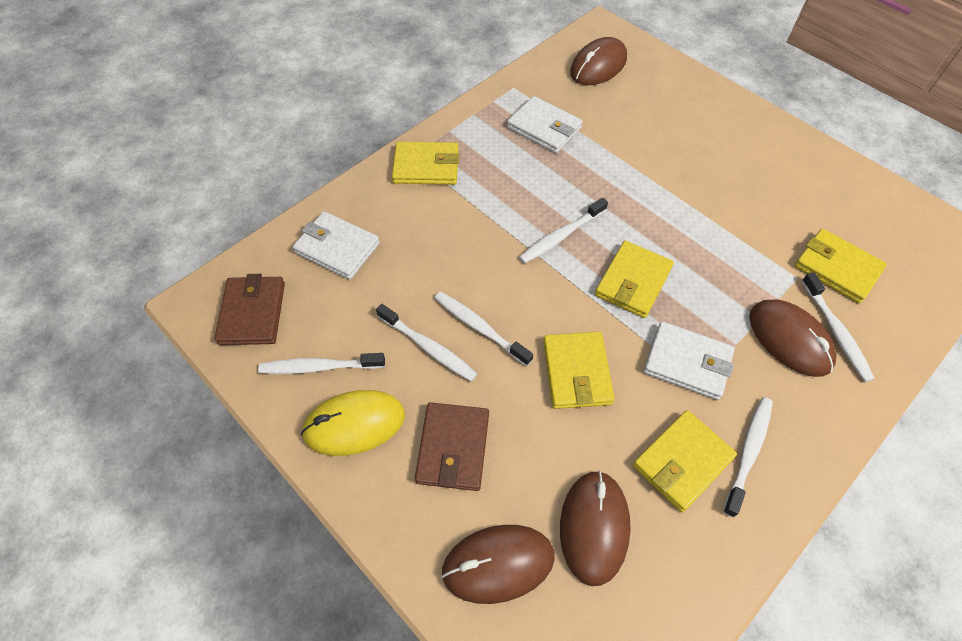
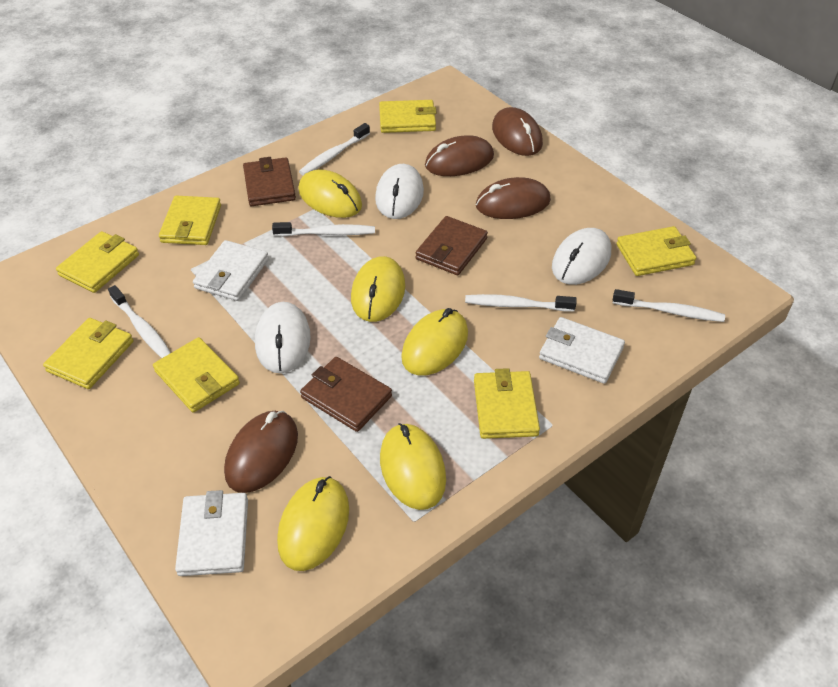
brown wallet: 2 -> 3
white mouse: 0 -> 3
white toothbrush: 6 -> 5
yellow mouse: 1 -> 5
yellow wallet: 5 -> 7

